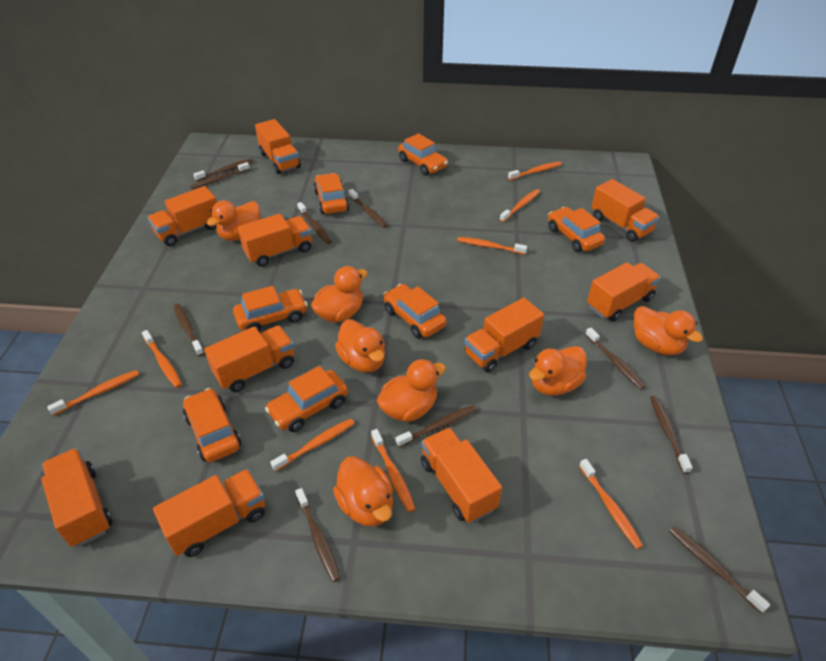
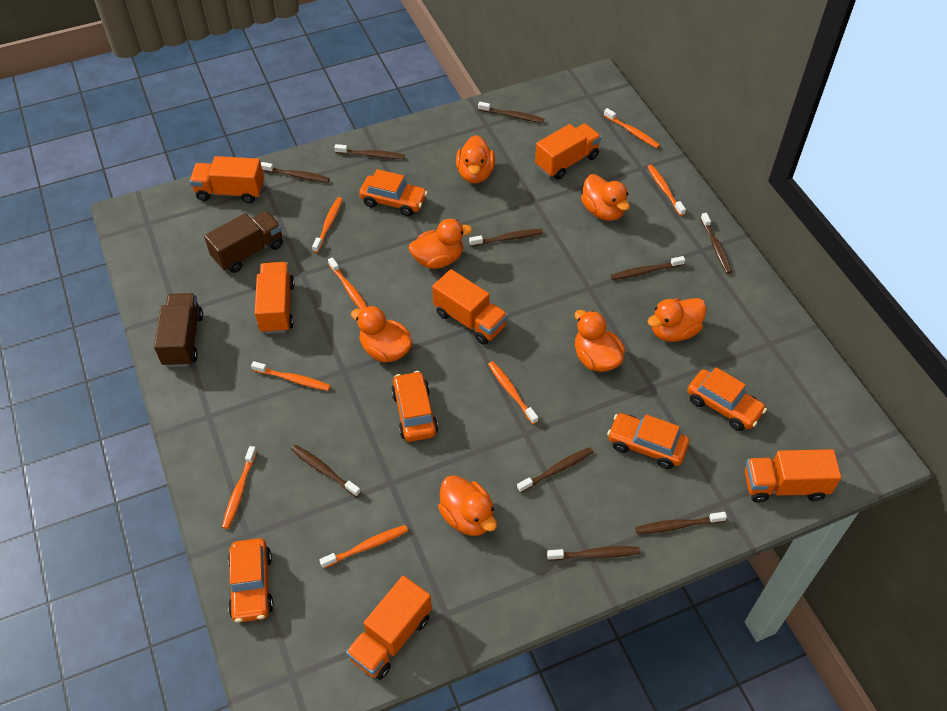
brown truck: 0 -> 2
orange car: 7 -> 5
orange truck: 10 -> 6

